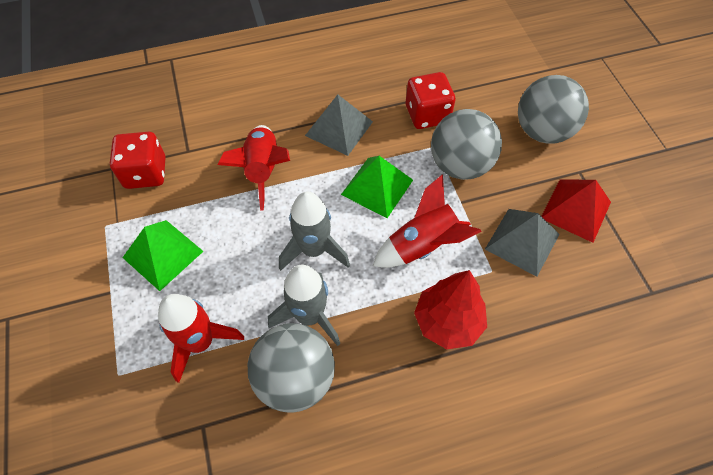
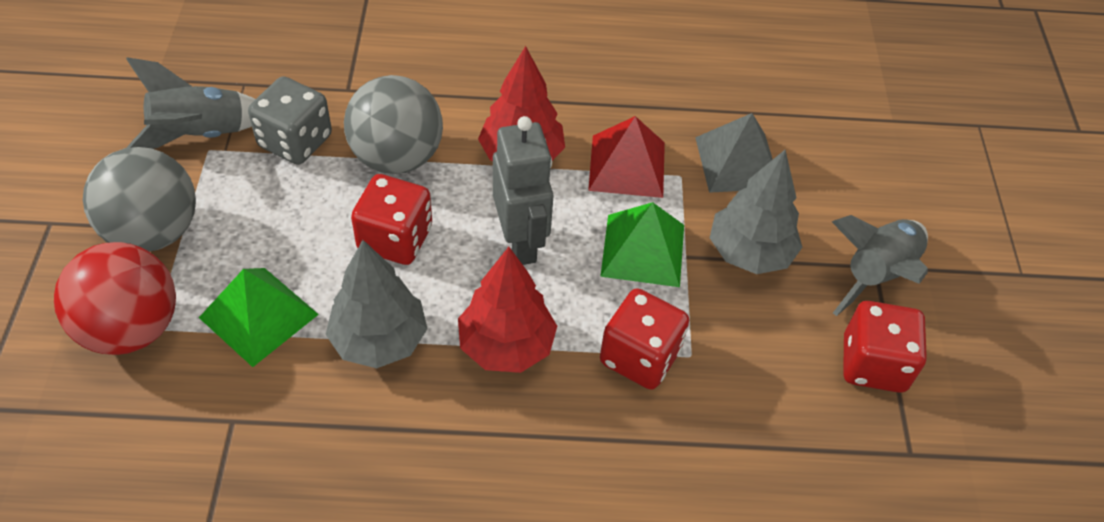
grey ball: 3 -> 2
grey dice: 0 -> 1
grey pyramid: 2 -> 1
grey robot: 0 -> 1
grey tree: 0 -> 2
red ball: 0 -> 1
red dice: 2 -> 3
red rocket: 3 -> 0
red tree: 1 -> 2

